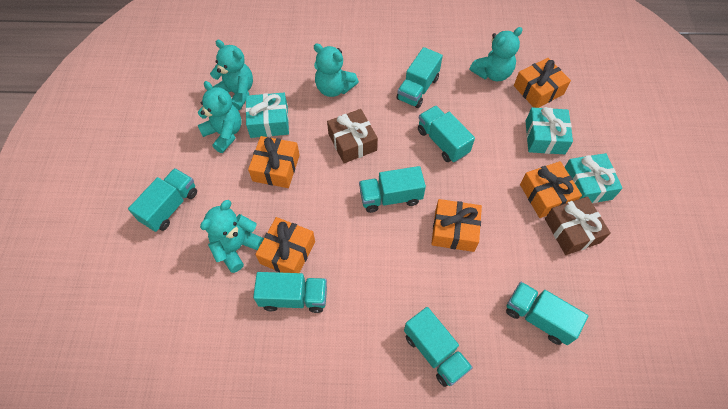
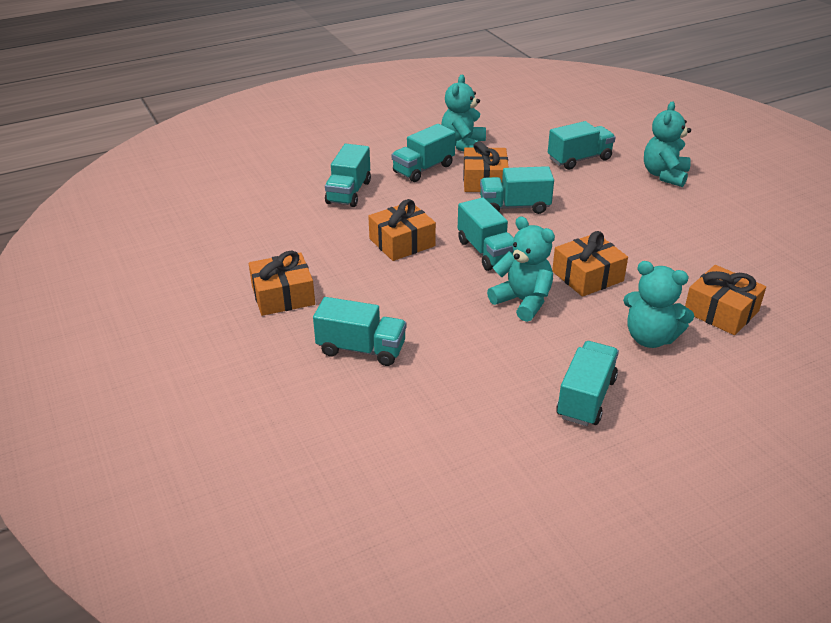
brown gift: 2 -> 0
turquoise gift: 3 -> 0
turquoise teddy bear: 5 -> 4

